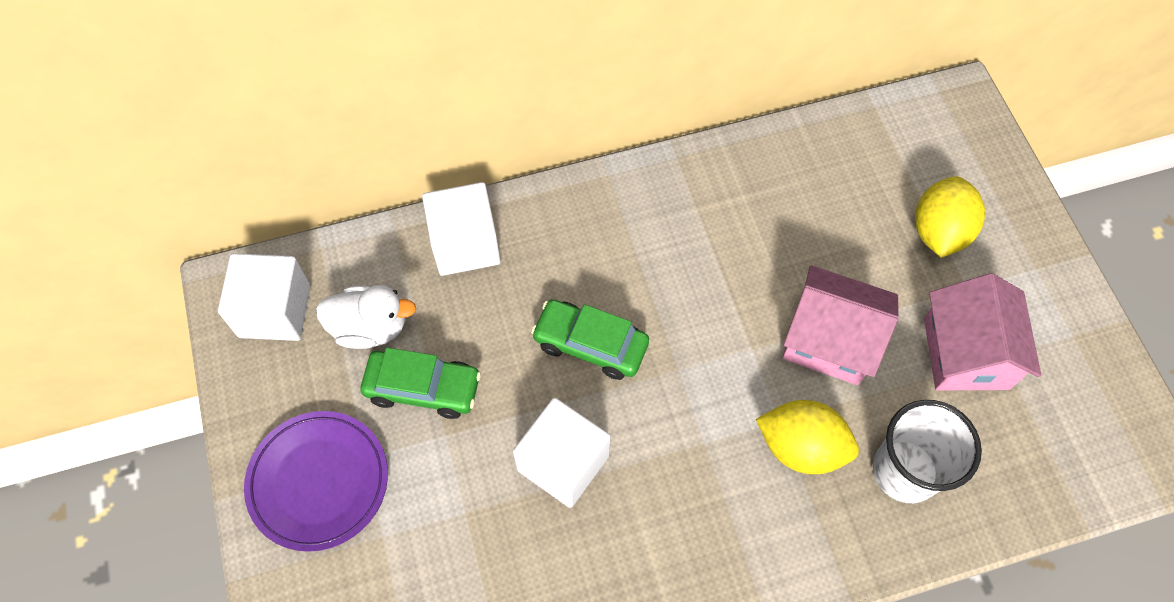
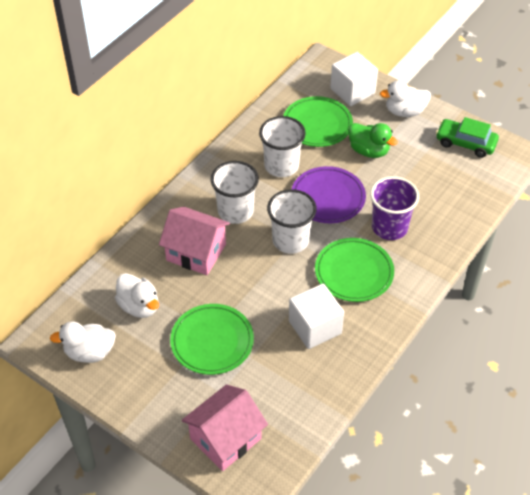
green car: 2 -> 1
green duck: 0 -> 1
green plate: 0 -> 3
purple cup: 0 -> 1
white cube: 3 -> 2
white cup: 1 -> 3
white duck: 1 -> 3
yellow lemon: 2 -> 0

